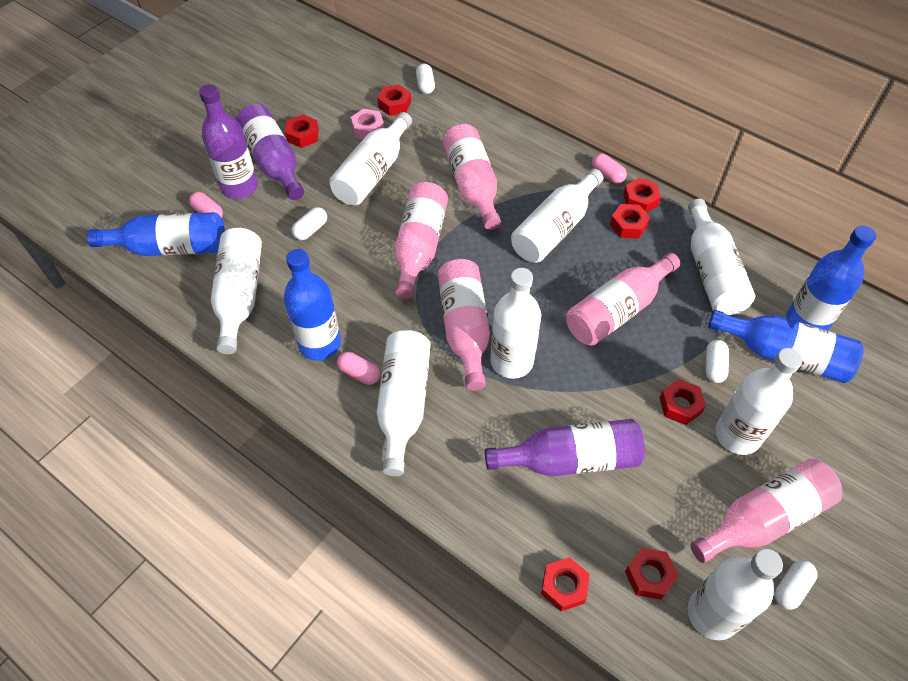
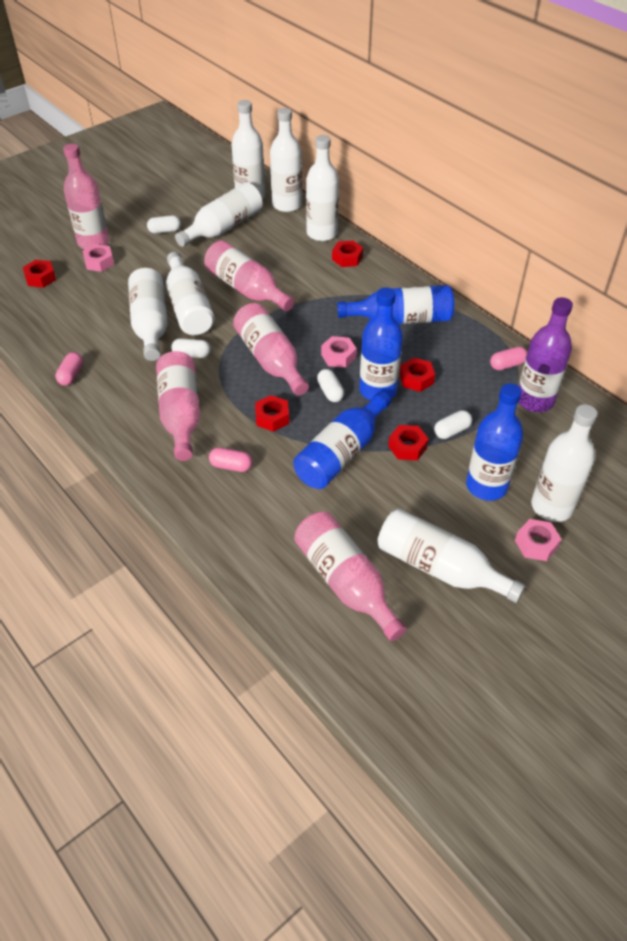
pink nut: 1 -> 3
purple bottle: 3 -> 1
red nut: 7 -> 5

